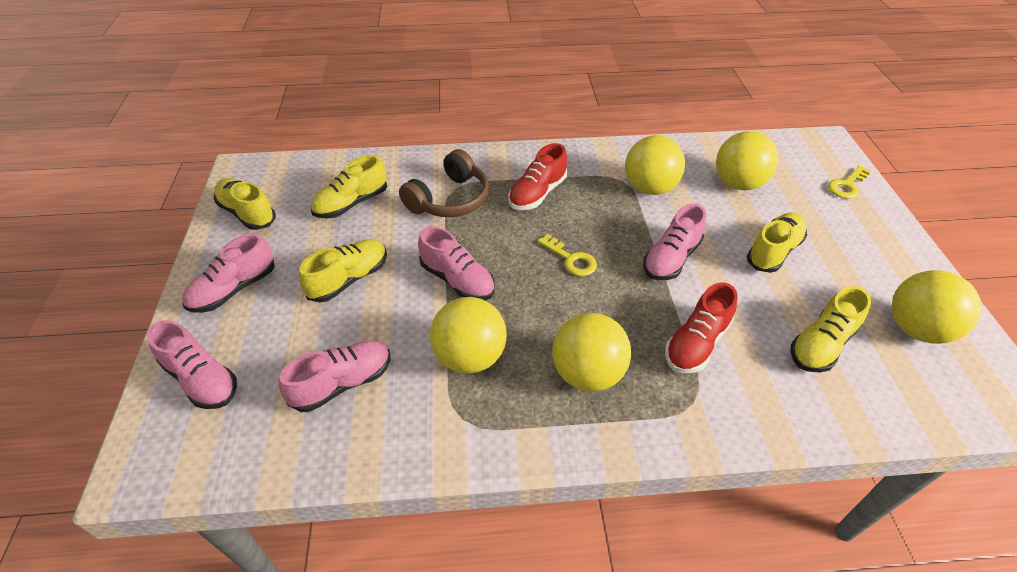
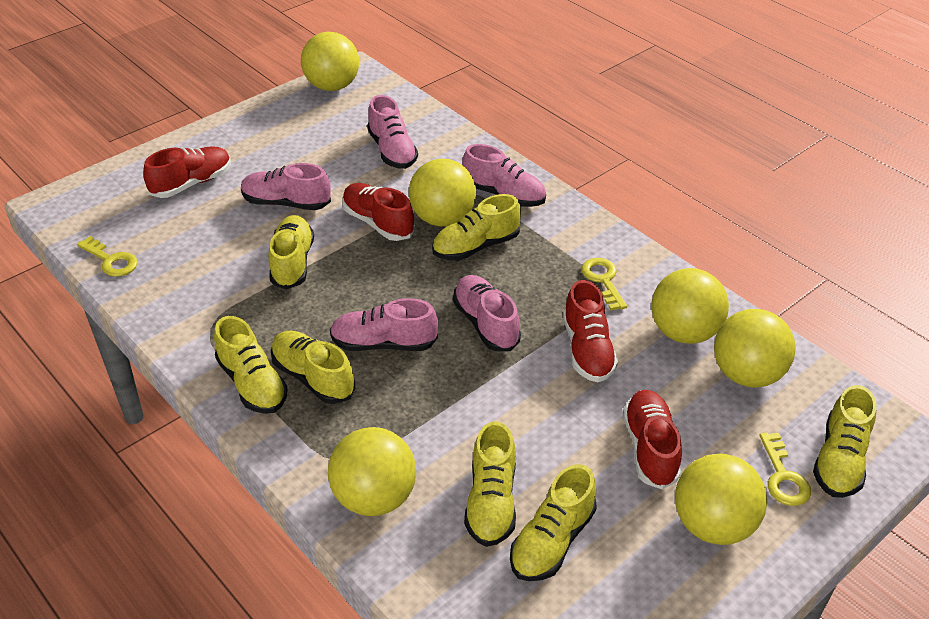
brown headphones: 1 -> 0
red shoe: 2 -> 4
yellow ball: 5 -> 6
yellow key: 2 -> 3
yellow shoe: 5 -> 7

